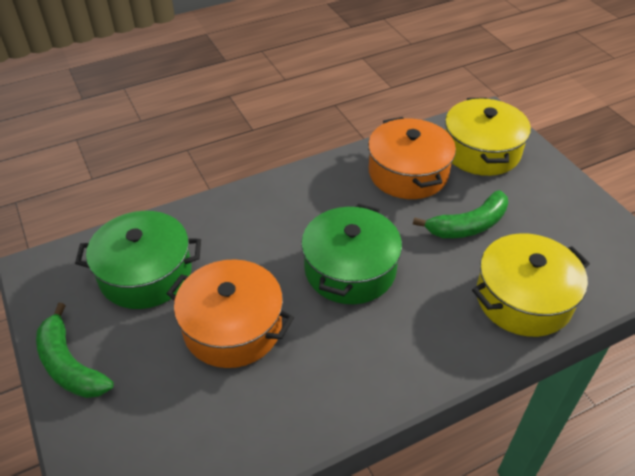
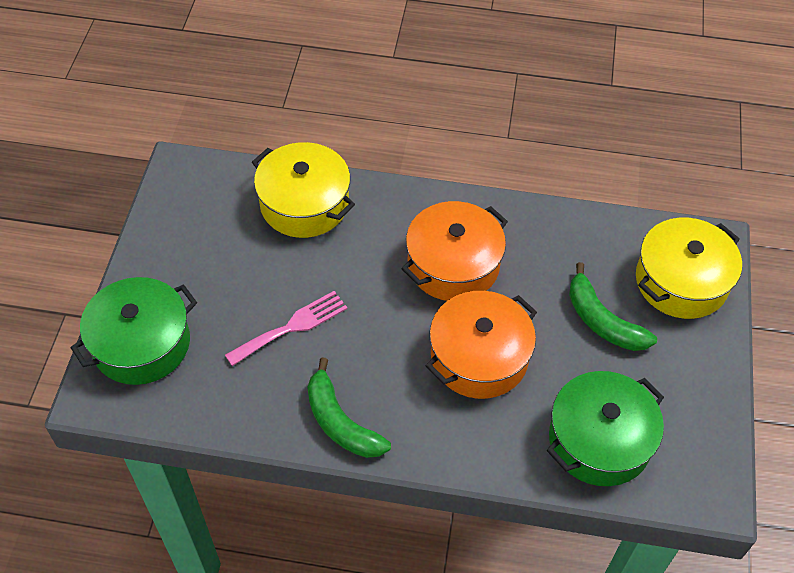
pink fork: 0 -> 1

